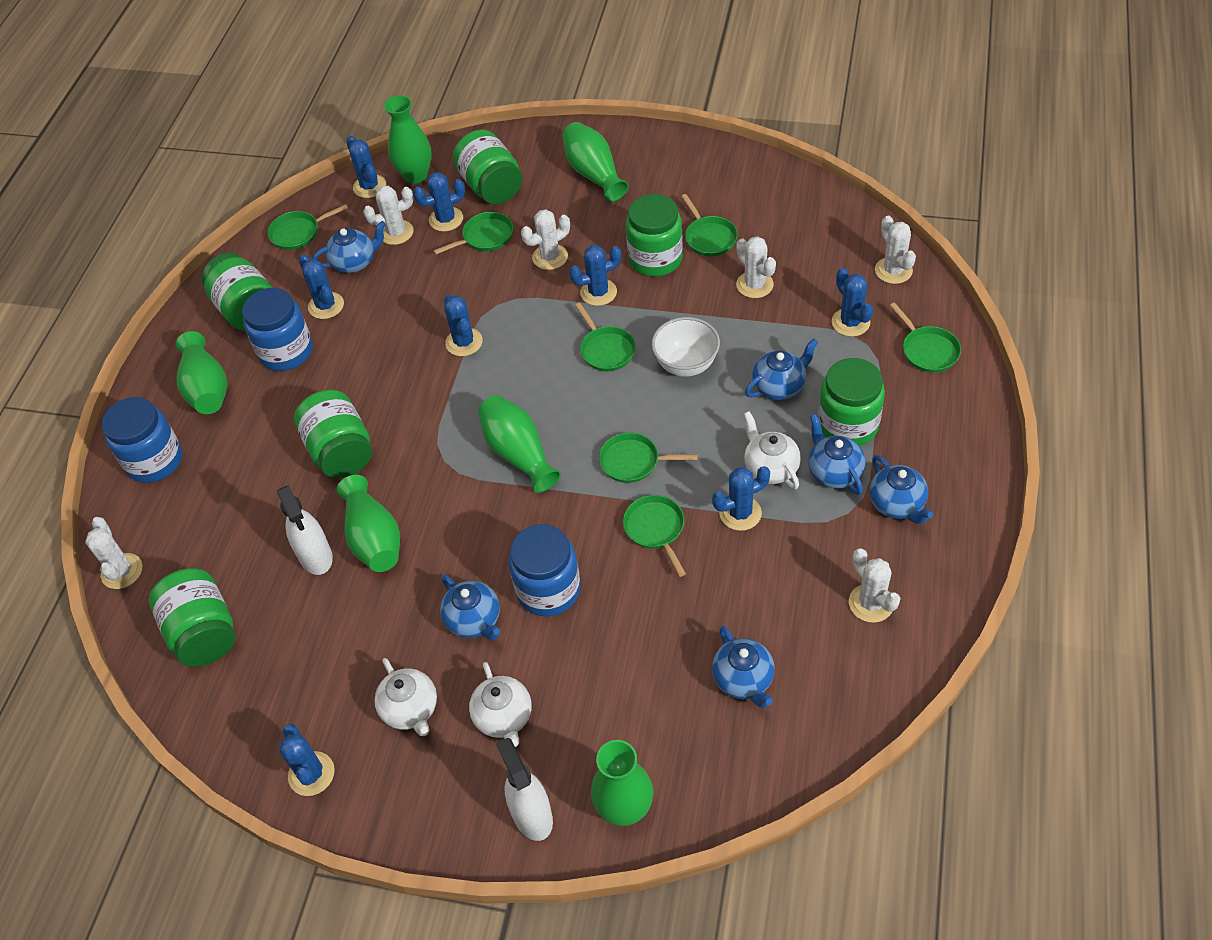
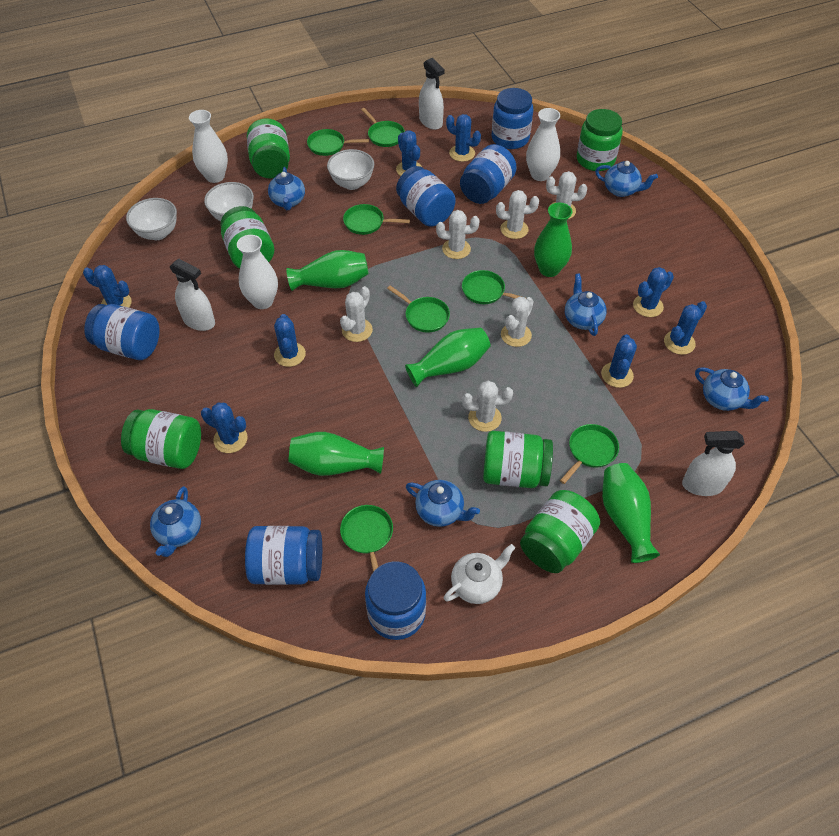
blue jar: 3 -> 6
green vase: 6 -> 5
white bowl: 1 -> 3
white spray bottle: 2 -> 3
white teapot: 3 -> 1
white vase: 0 -> 3

